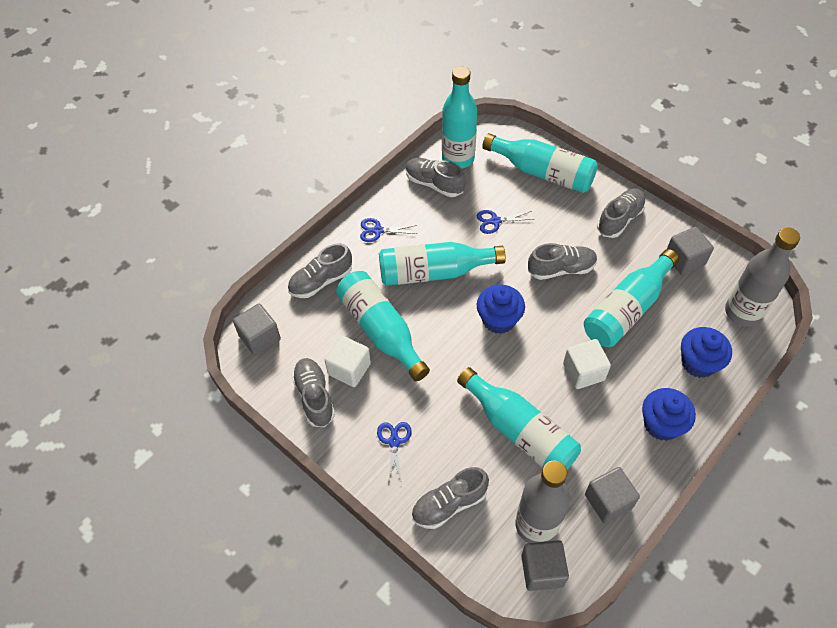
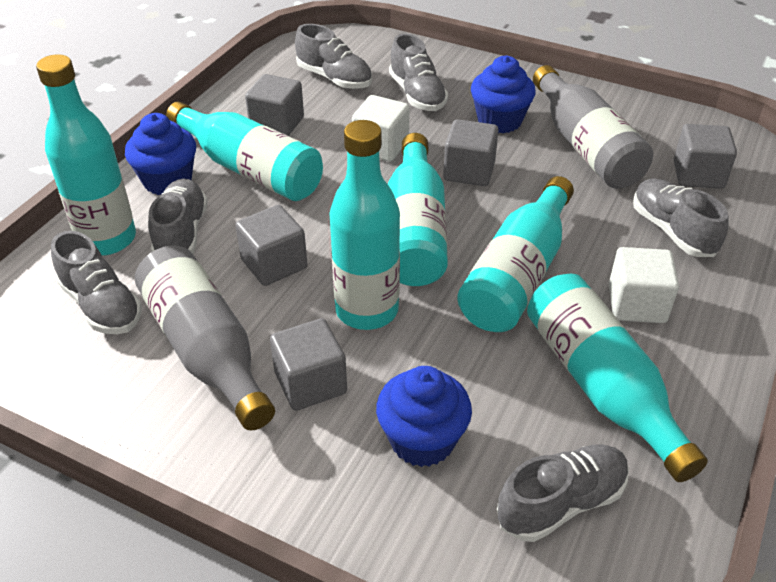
blue scissors: 3 -> 0
grey cube: 4 -> 5

